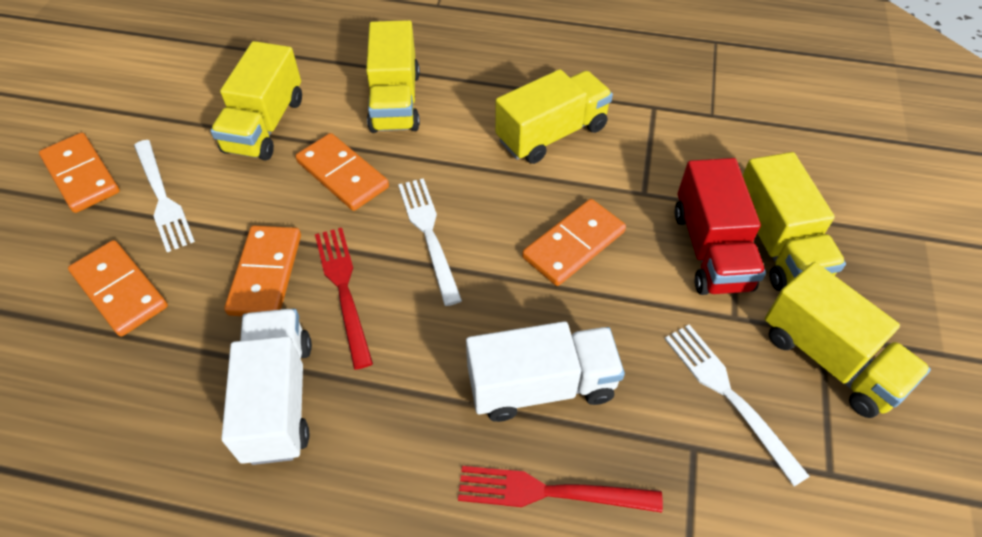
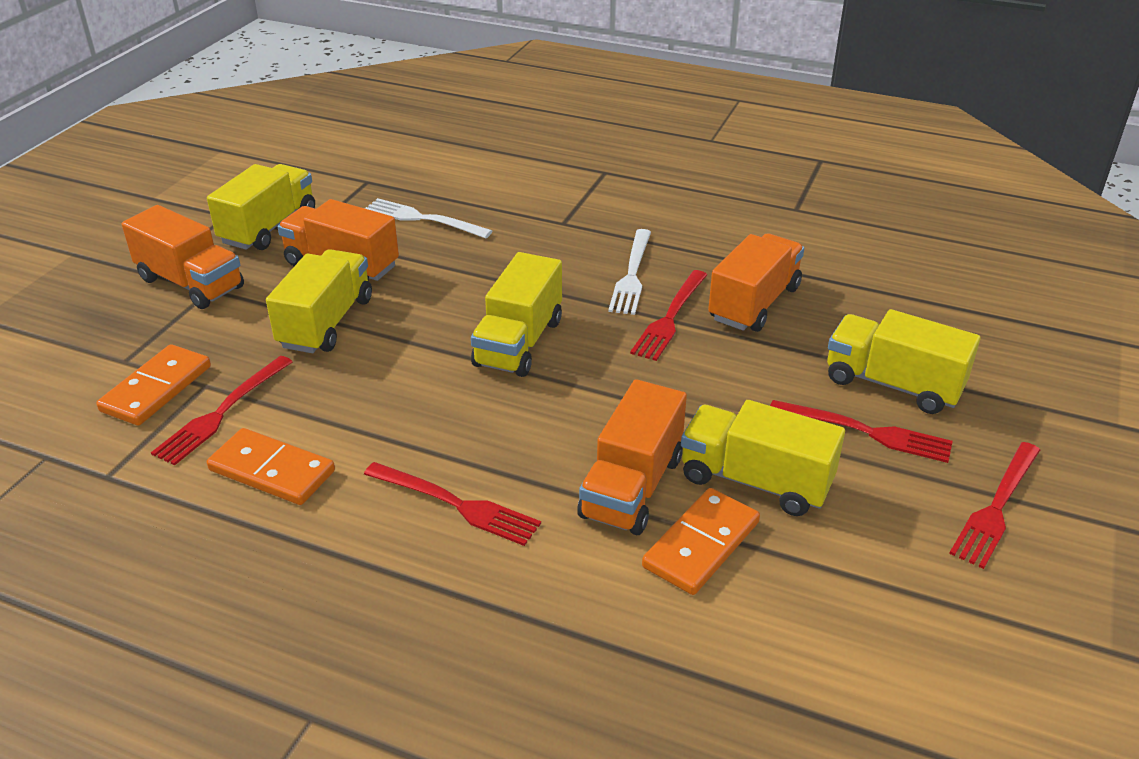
orange domino: 5 -> 3
orange truck: 0 -> 4
red fork: 2 -> 5
red truck: 1 -> 0
white fork: 3 -> 2
white truck: 2 -> 0

